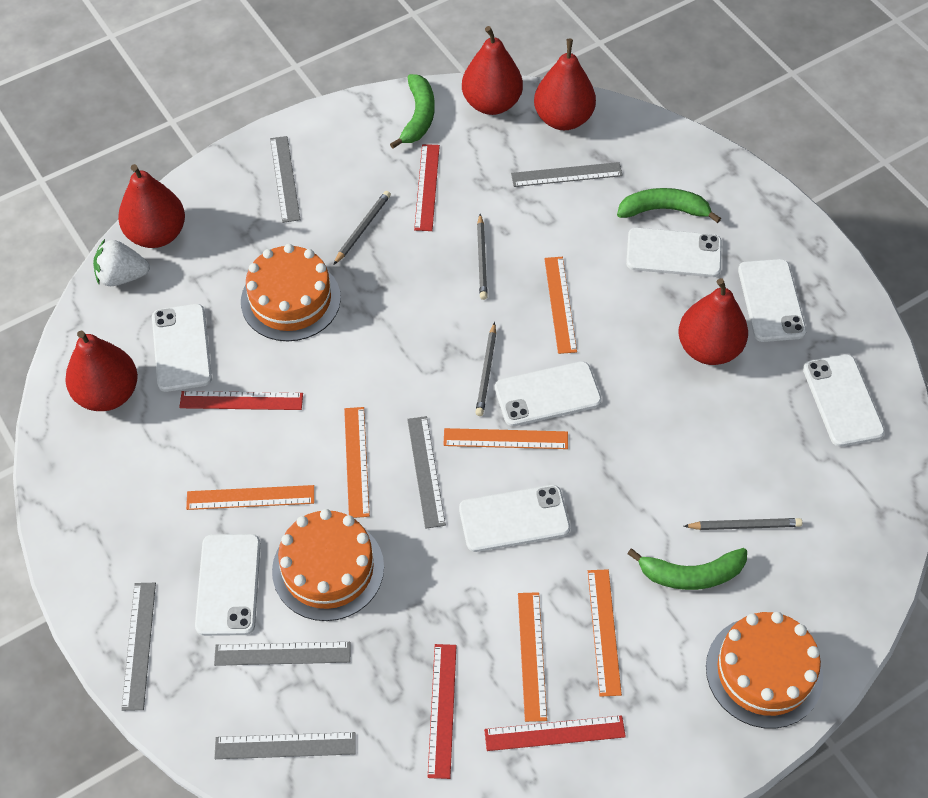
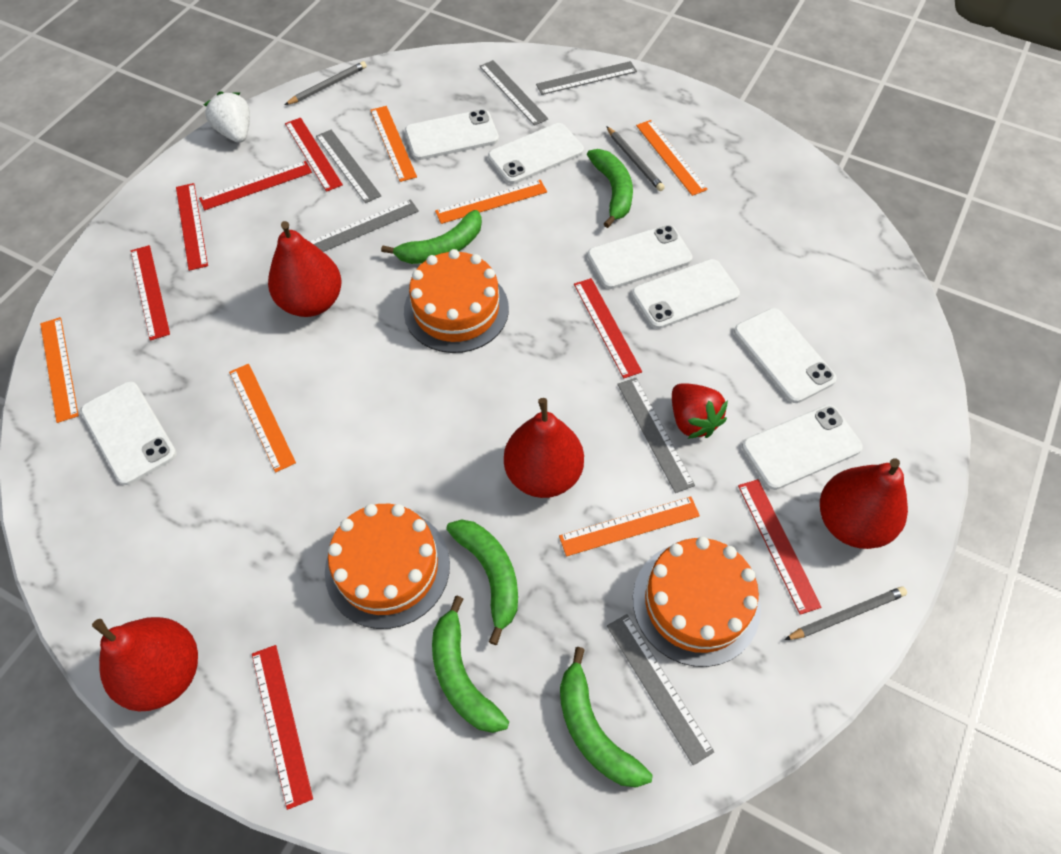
green banana: 3 -> 5
grey pencil: 4 -> 3
red pear: 5 -> 4
red ruler: 4 -> 7
red strawberry: 0 -> 1

